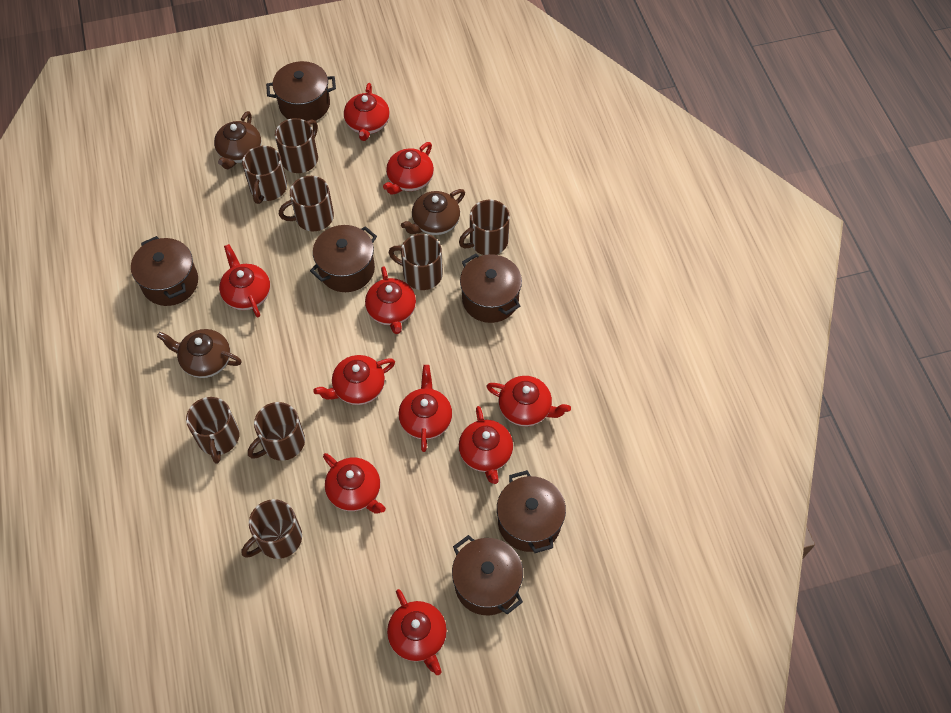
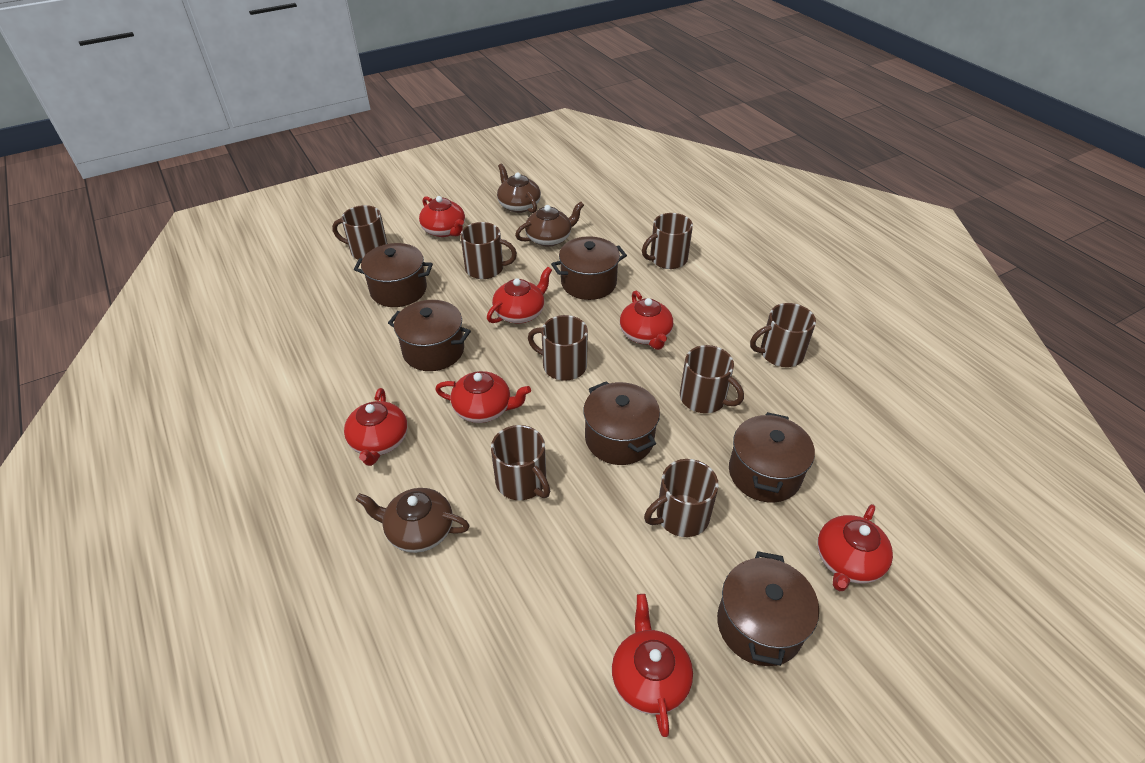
red teapot: 10 -> 7

